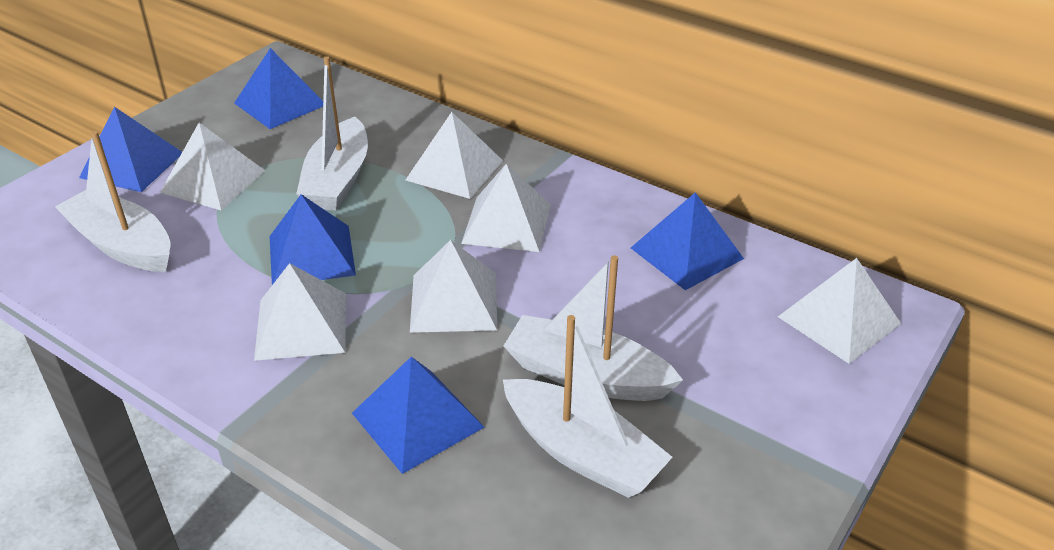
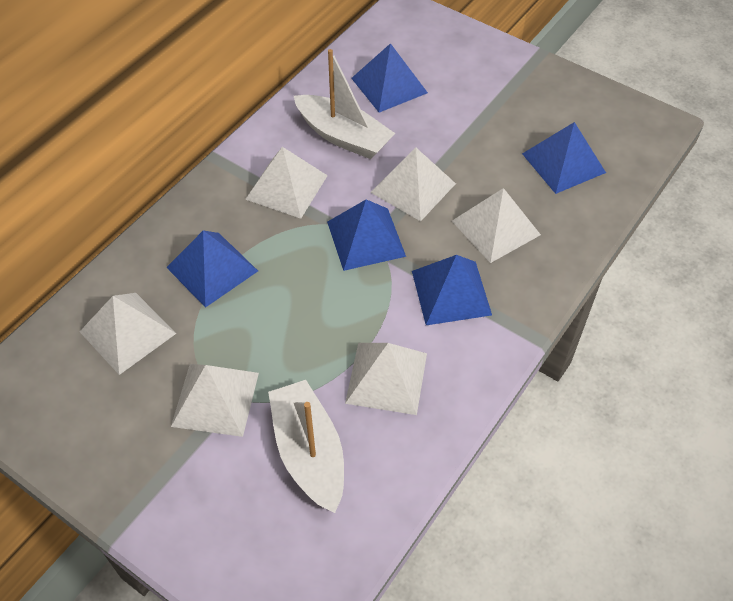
white boat: 4 -> 2

